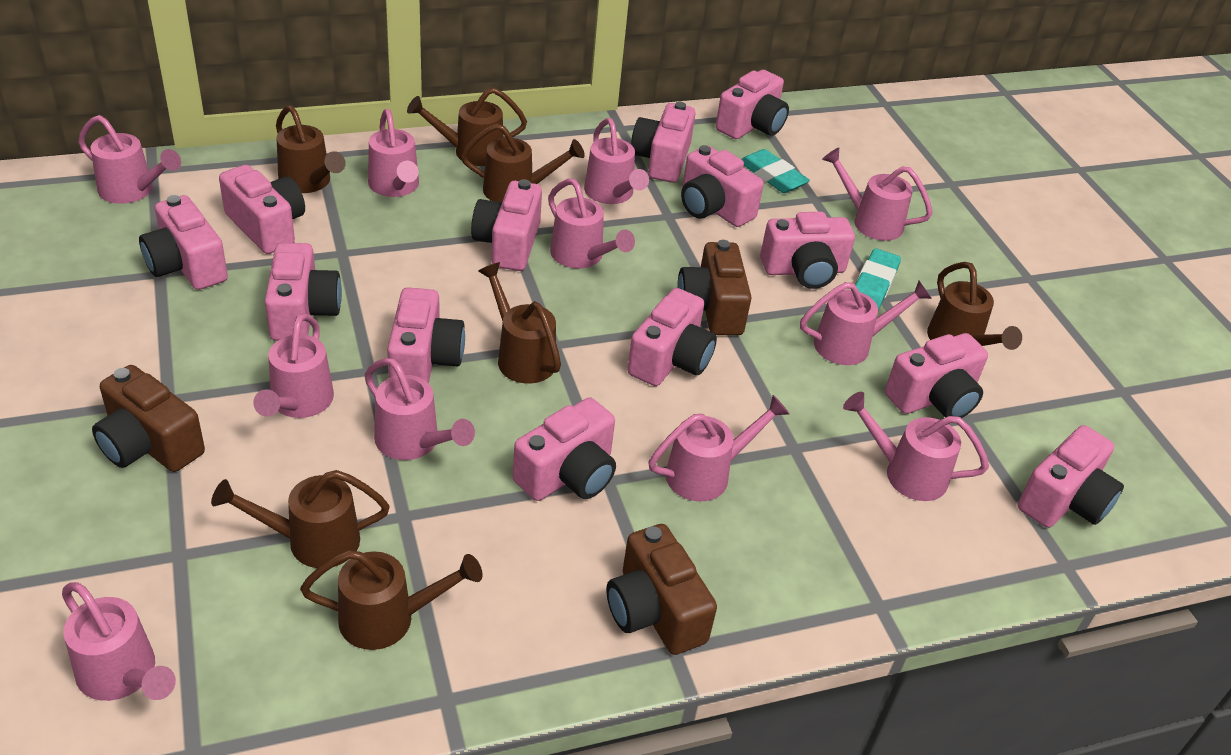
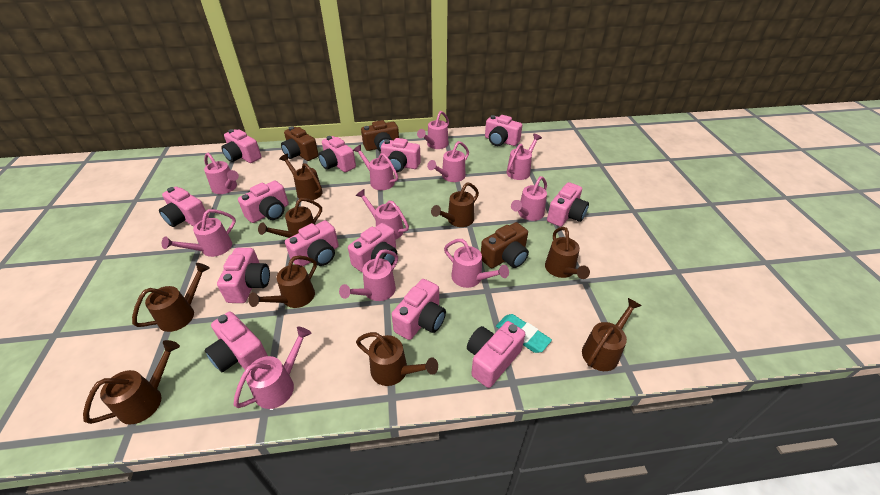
brown watering can: 7 -> 9
turquoise eraser: 2 -> 1

